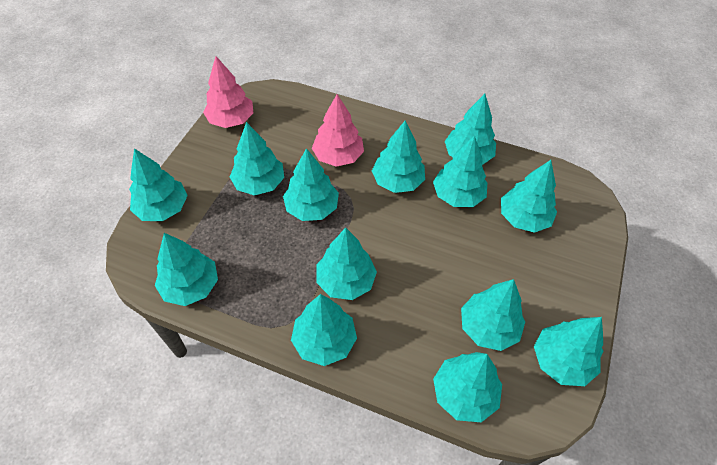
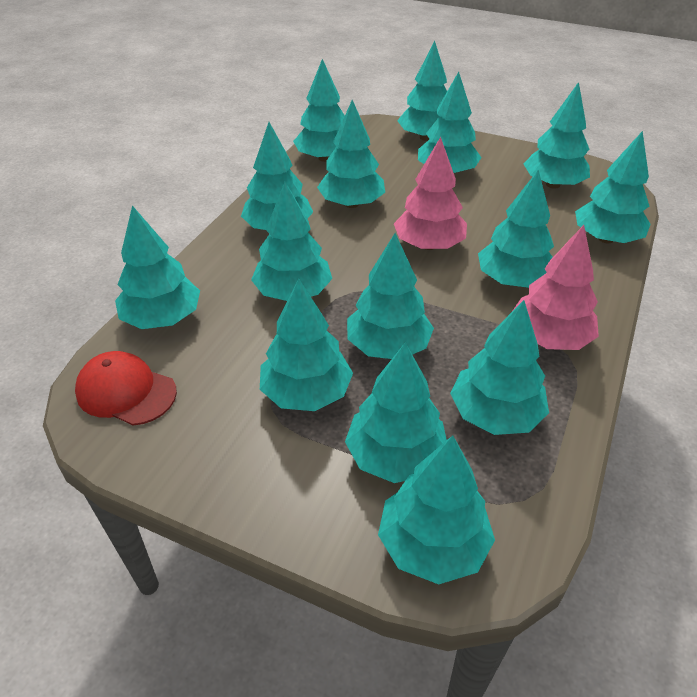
red cap: 0 -> 1
turquoise tree: 13 -> 15

